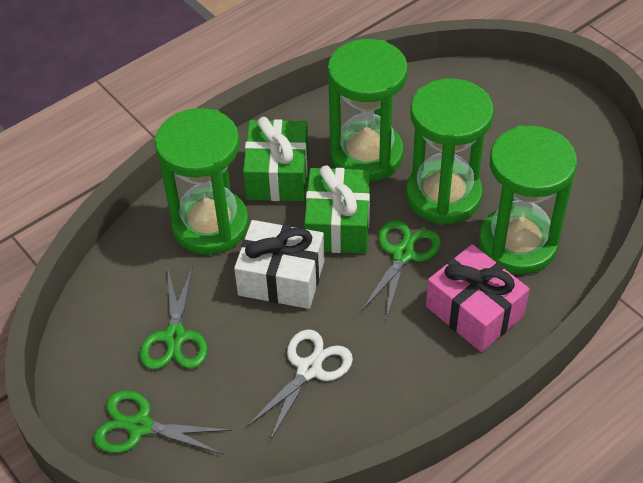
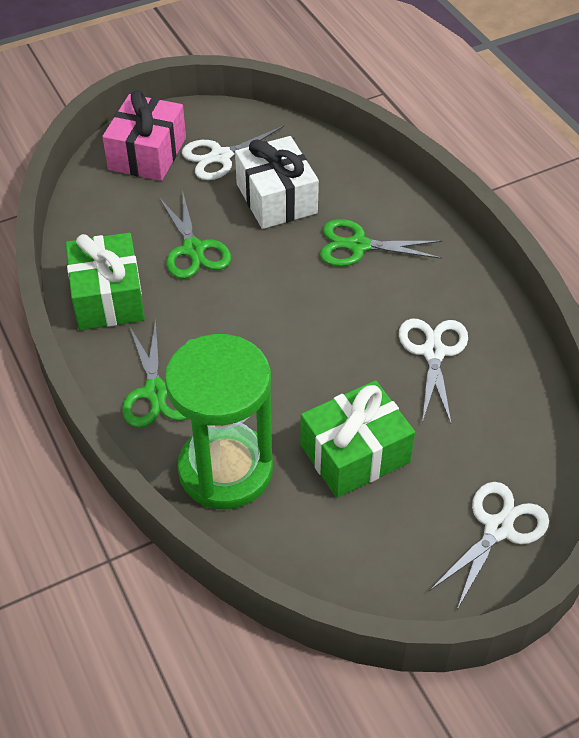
green hourglass: 4 -> 1
white scissors: 1 -> 3

